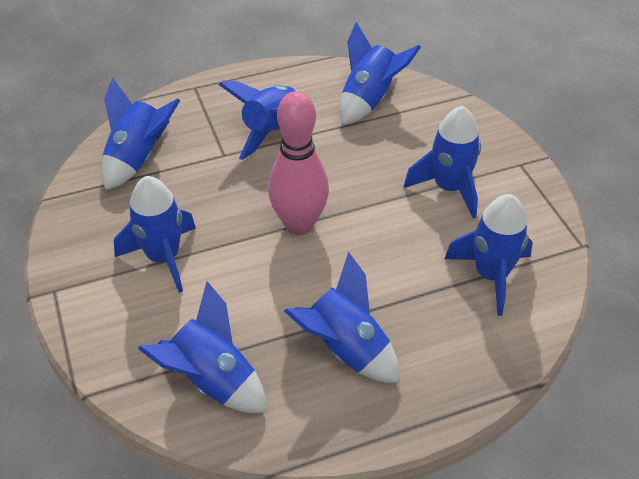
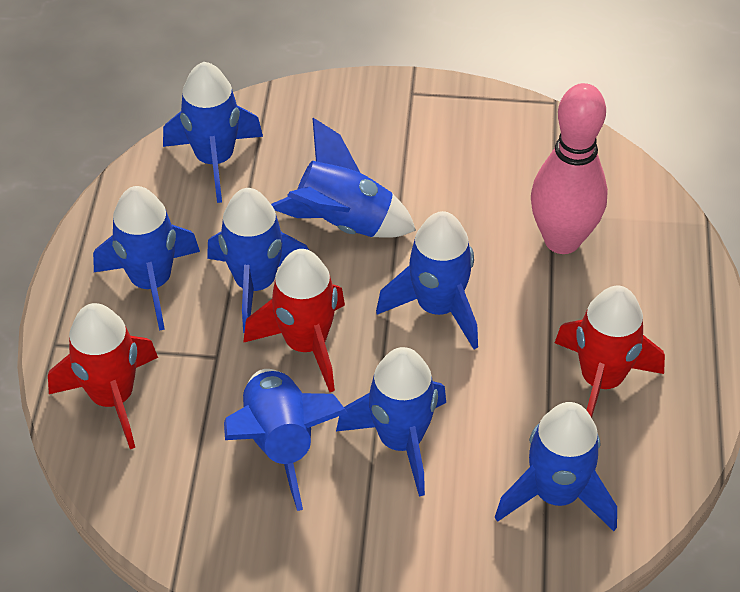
red rocket: 0 -> 3

